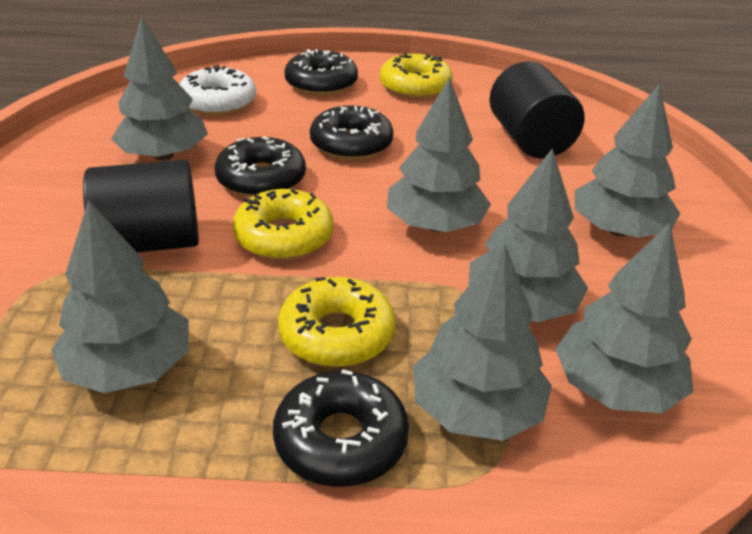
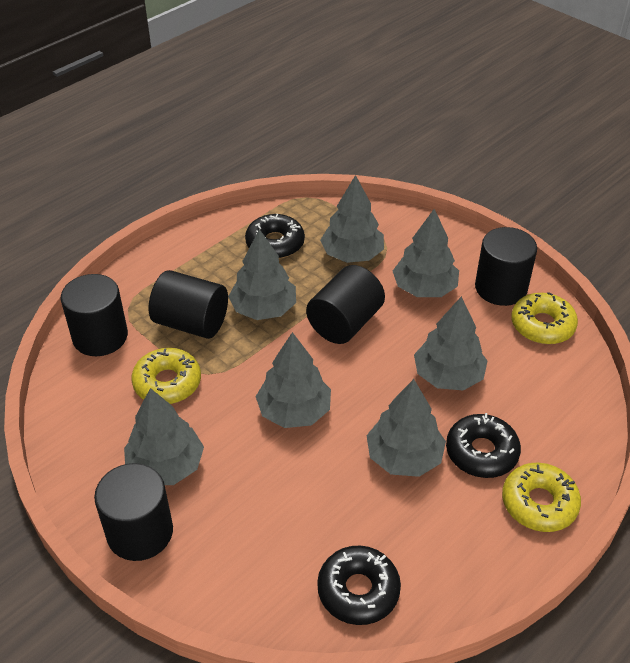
black cylinder: 2 -> 5
black donut: 4 -> 3
white donut: 1 -> 0

